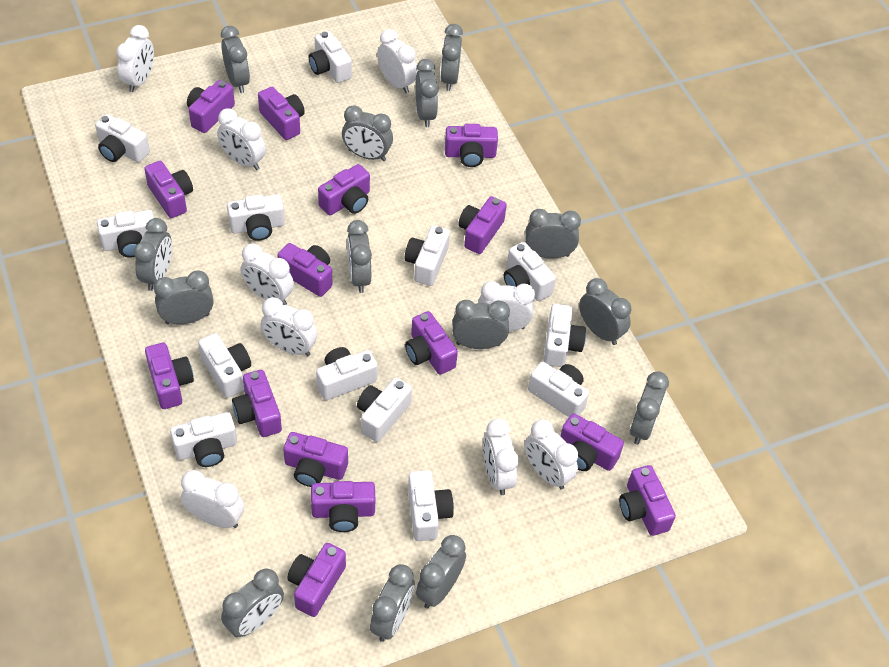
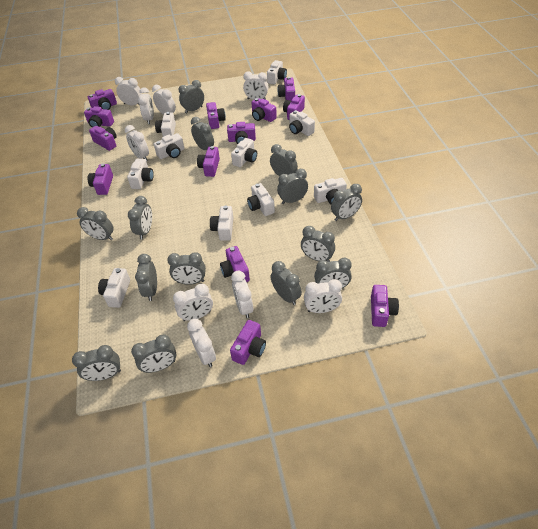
purple camera: 15 -> 13
white camera: 13 -> 10

